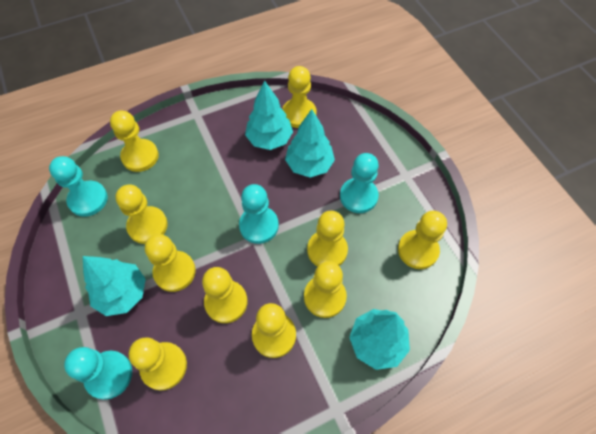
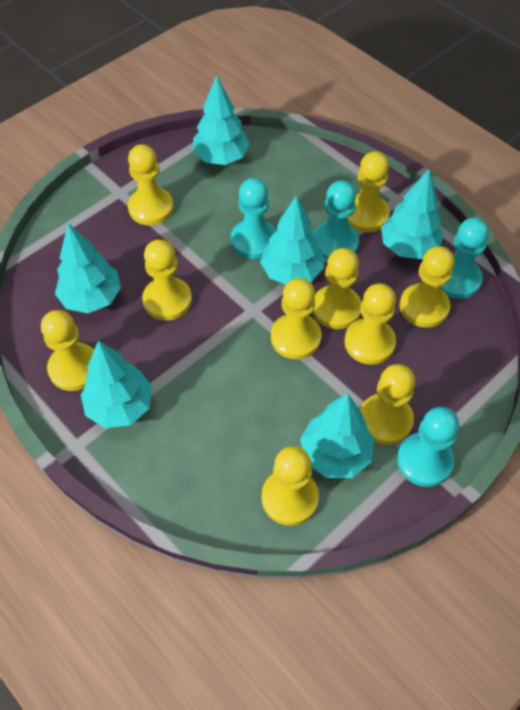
turquoise tree: 4 -> 6

